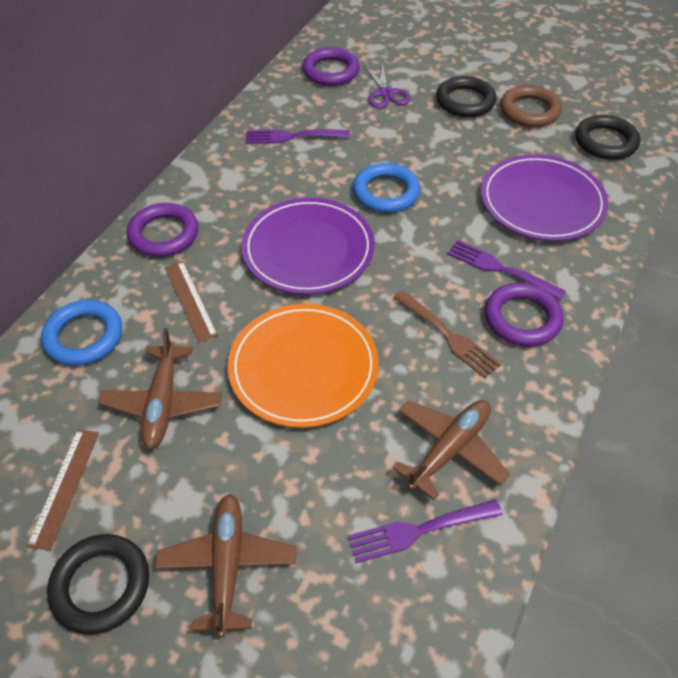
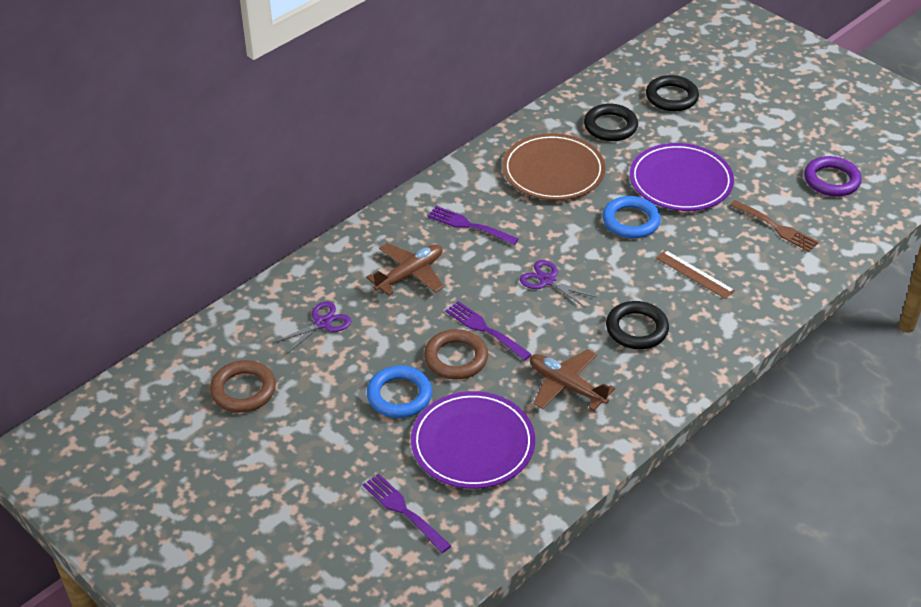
brown plane: 3 -> 2
brown plate: 0 -> 1
brown ring: 1 -> 2
brown ruler: 2 -> 1
orange plate: 1 -> 0
purple ring: 3 -> 1
purple scissors: 1 -> 2

